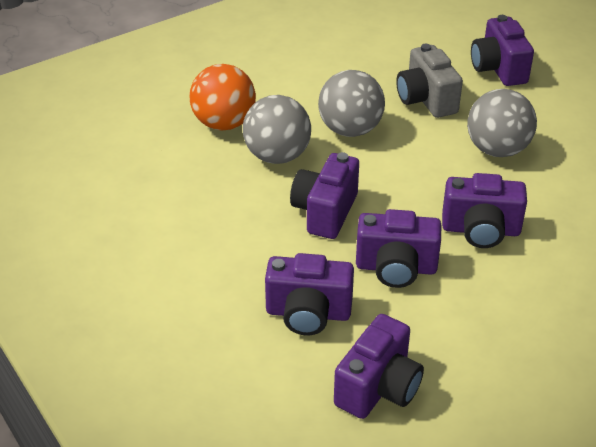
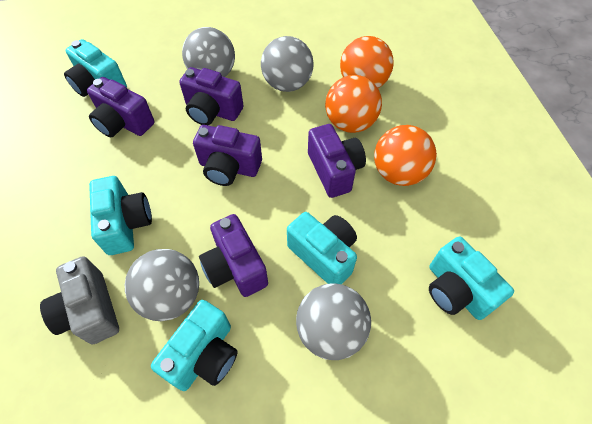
grey ball: 3 -> 4
orange ball: 1 -> 3
purple camera: 6 -> 5
turquoise camera: 0 -> 5

